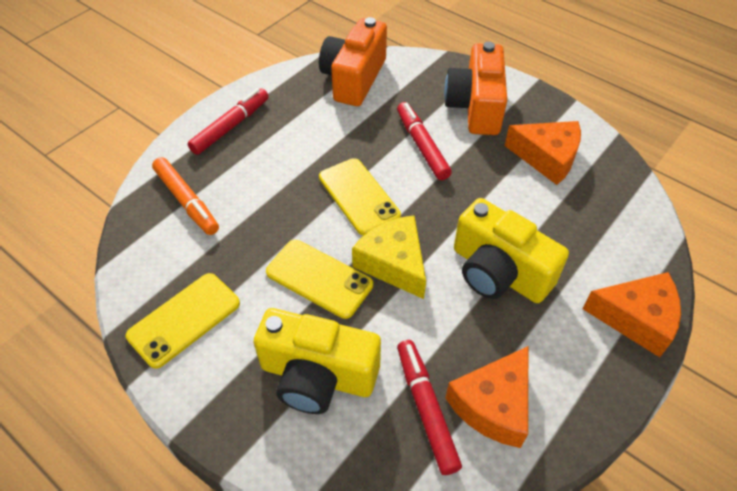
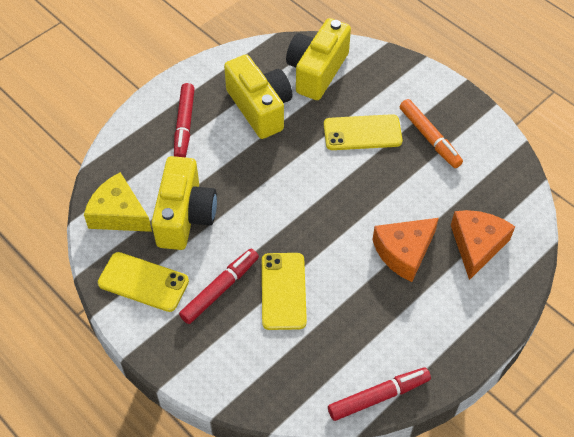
orange camera: 2 -> 0
orange cheese: 3 -> 2
yellow camera: 2 -> 3

